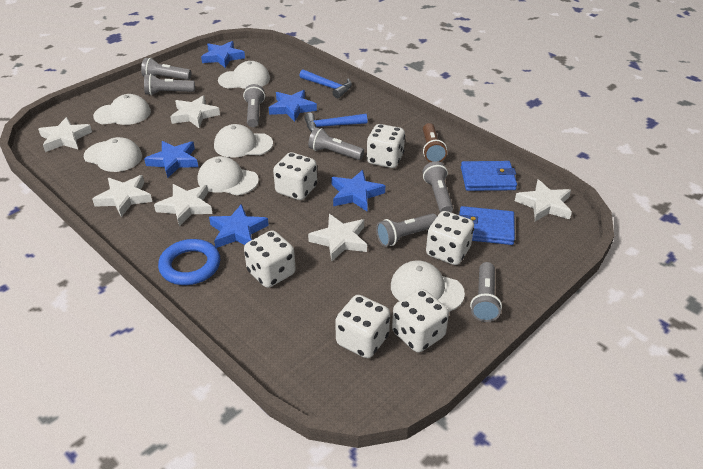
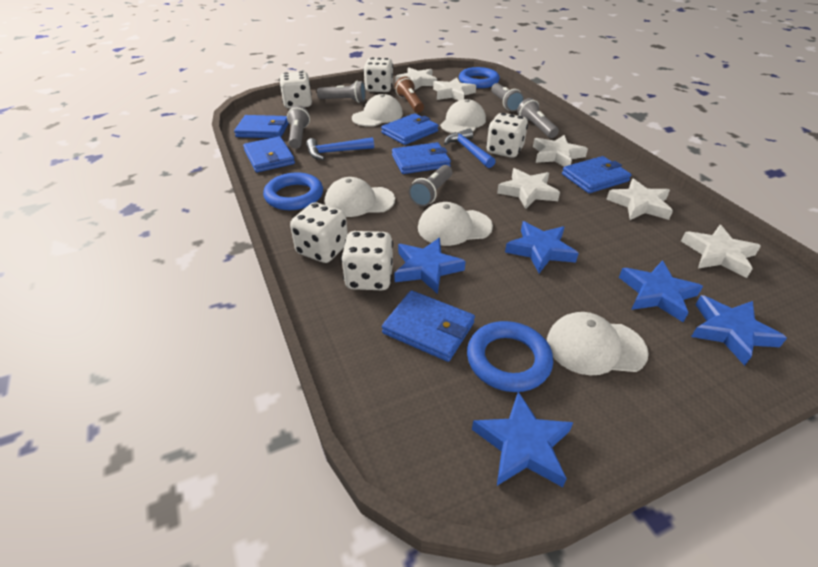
blue ring: 1 -> 3
blue wallet: 2 -> 6
grey flashlight: 7 -> 5
white cap: 6 -> 5
white dice: 6 -> 5

